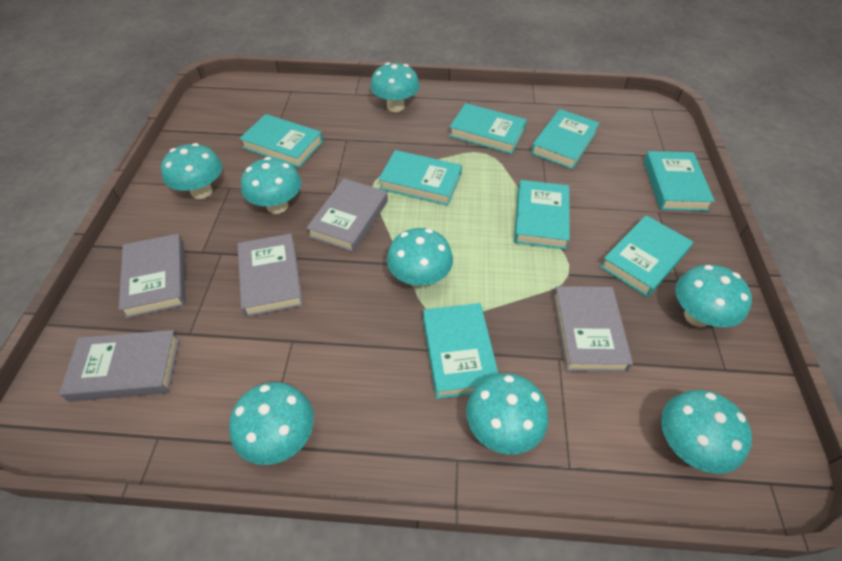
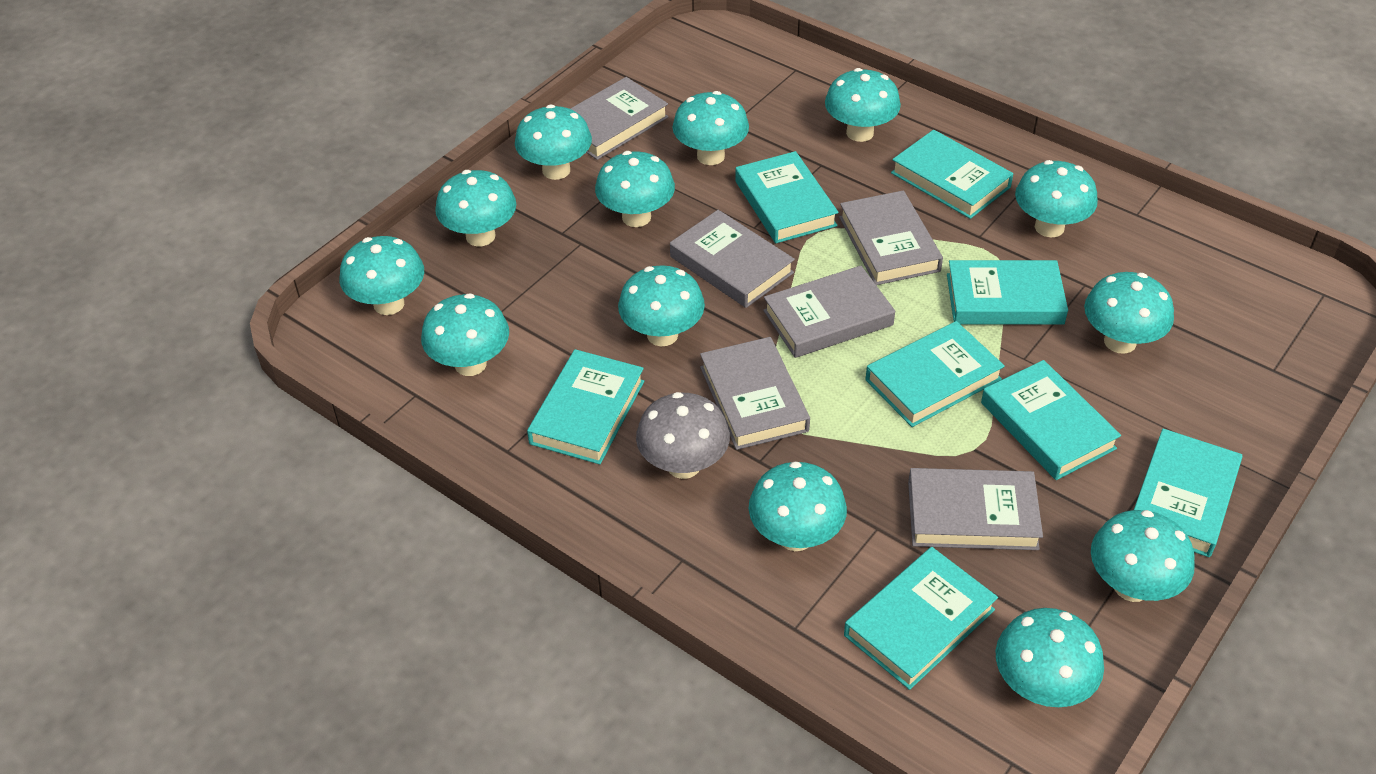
grey book: 5 -> 6
grey mushroom: 0 -> 1
turquoise mushroom: 8 -> 13

